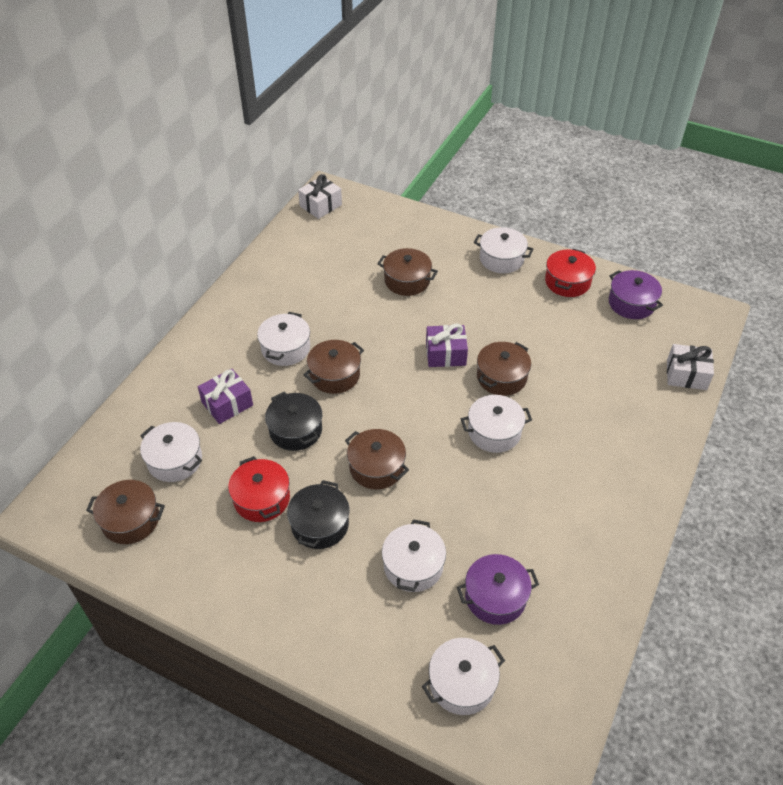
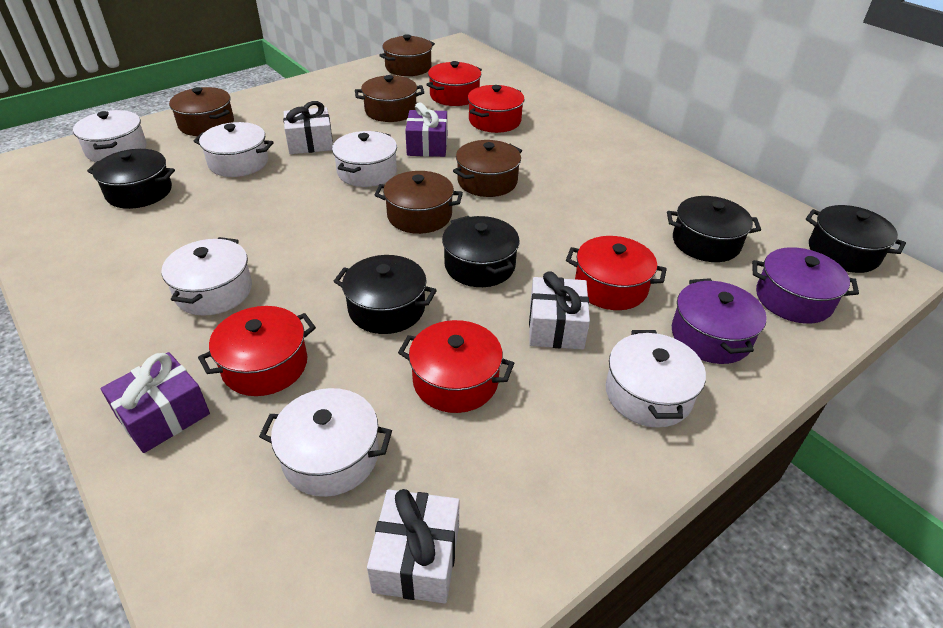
black pot: 2 -> 5
red pot: 2 -> 5
white gift: 2 -> 3

